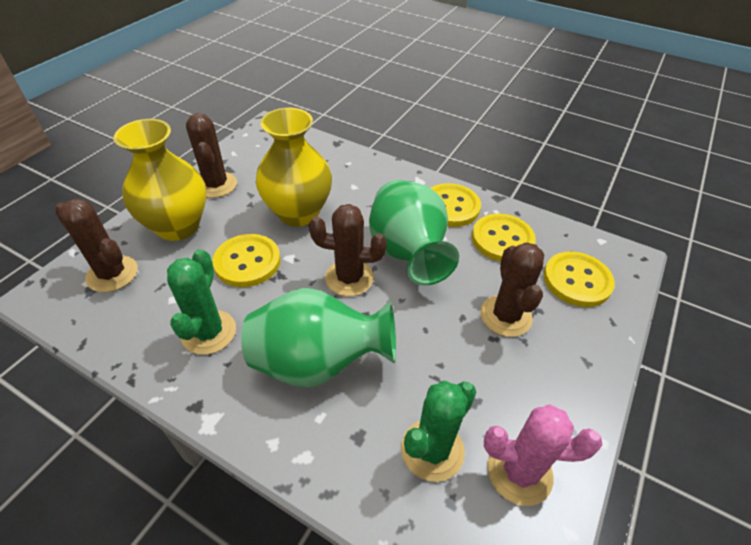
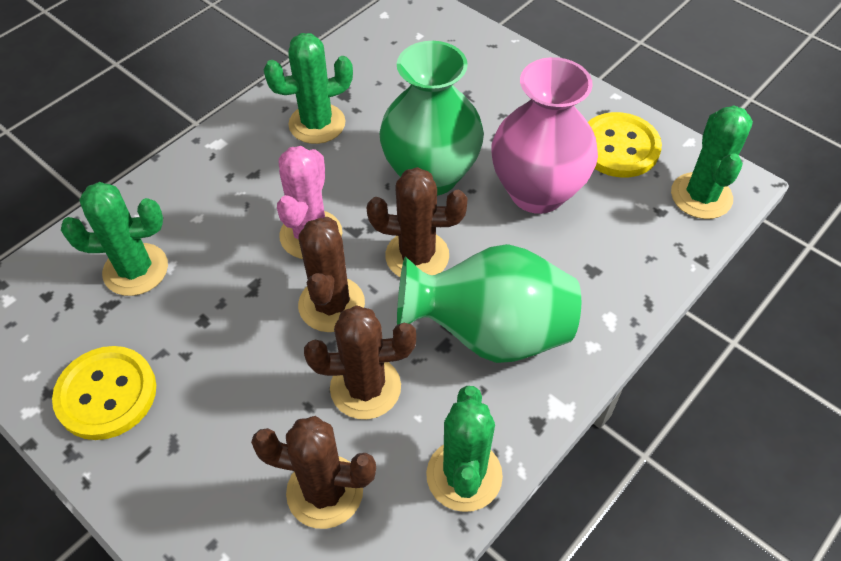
green cactus: 2 -> 4
pink vase: 0 -> 1
yellow button: 4 -> 2
yellow vase: 2 -> 0

